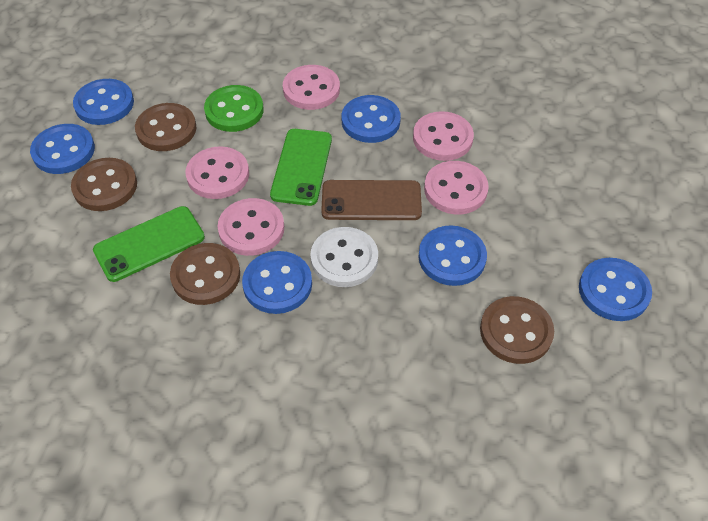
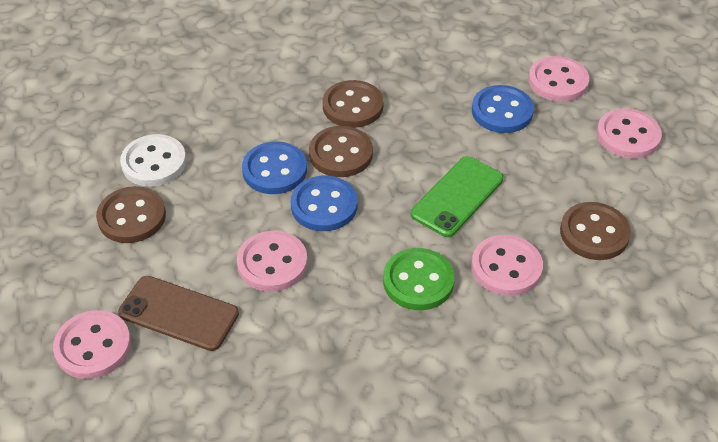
blue button: 6 -> 3
green phone: 2 -> 1

